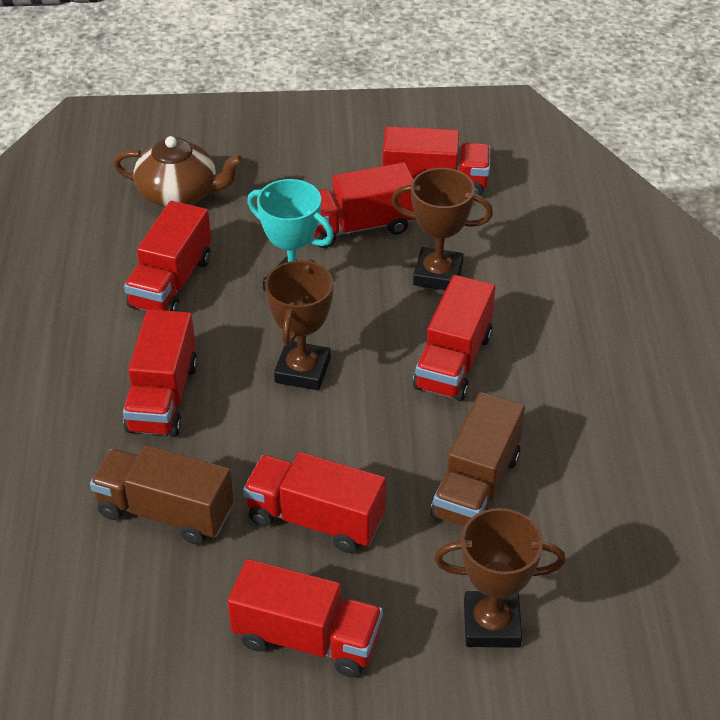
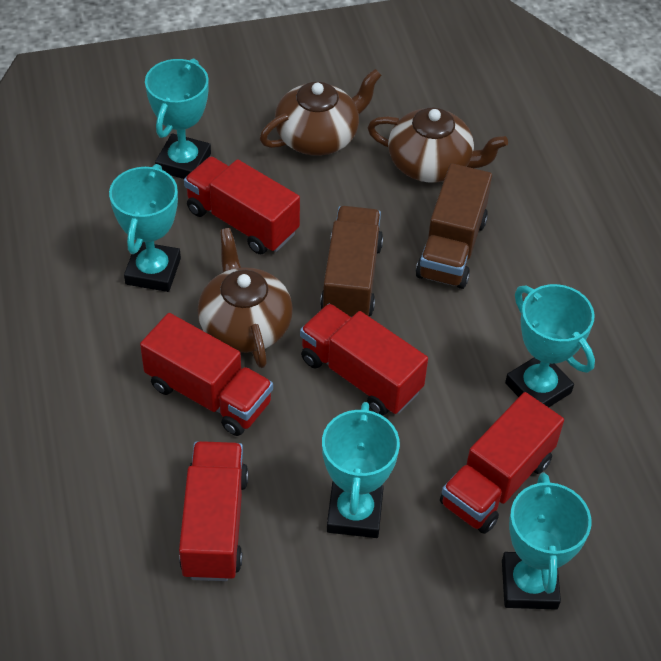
brown teapot: 1 -> 3
brown trophy: 3 -> 0
red truck: 7 -> 5
turquoise trophy: 1 -> 5

